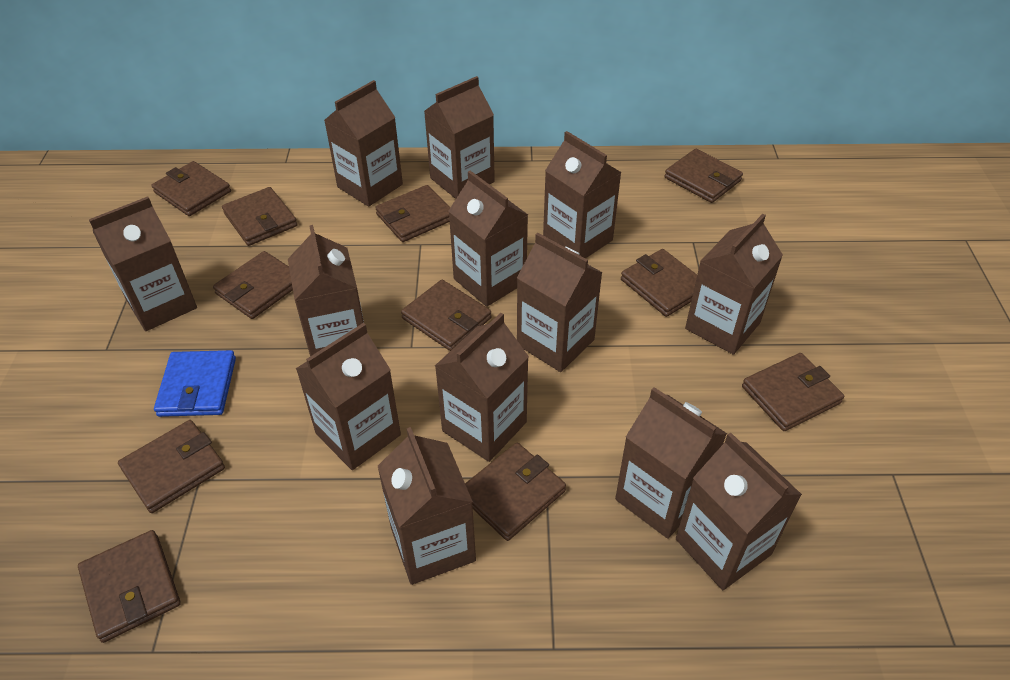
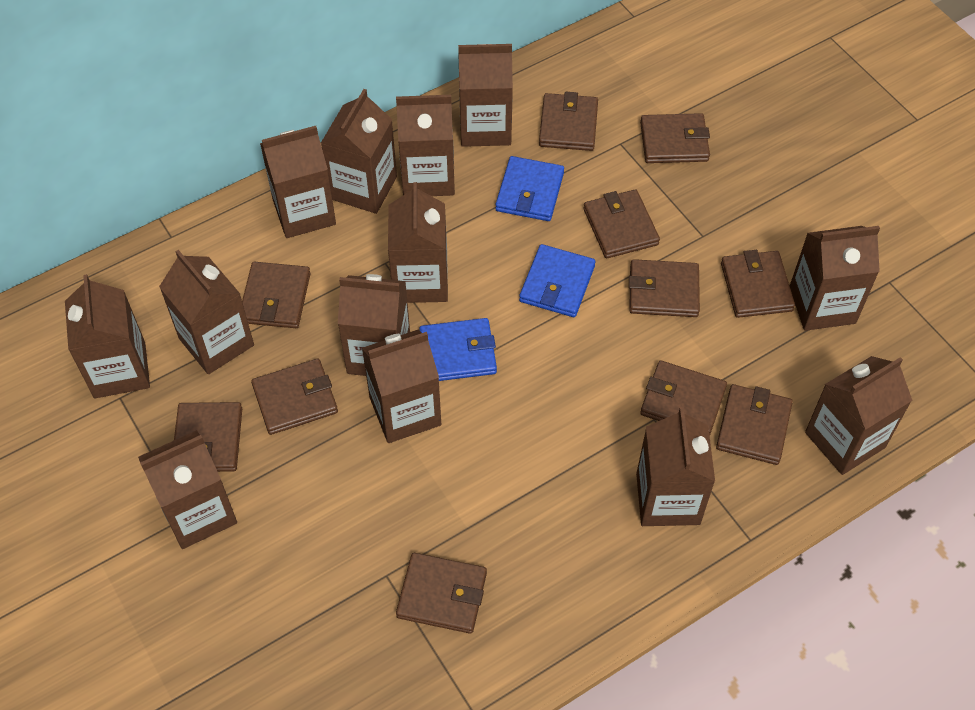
blue wallet: 1 -> 3

